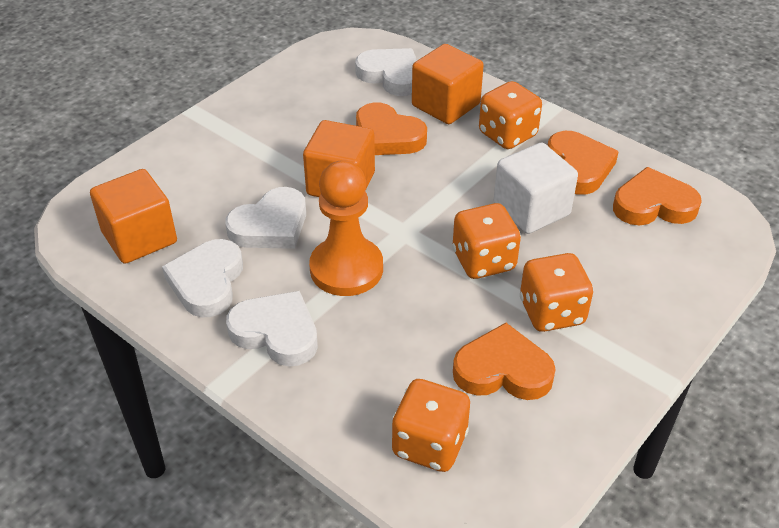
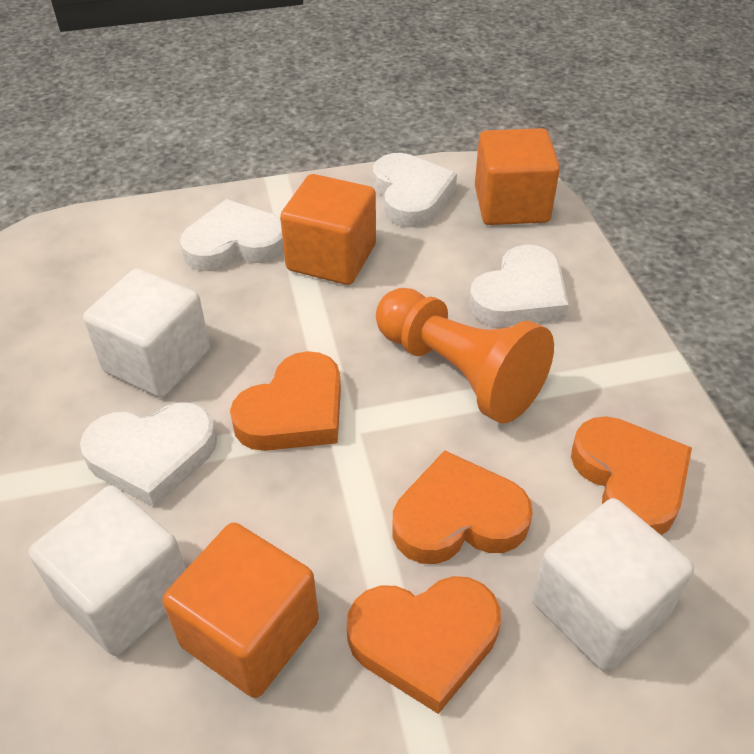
orange dice: 4 -> 0
white cube: 1 -> 3

